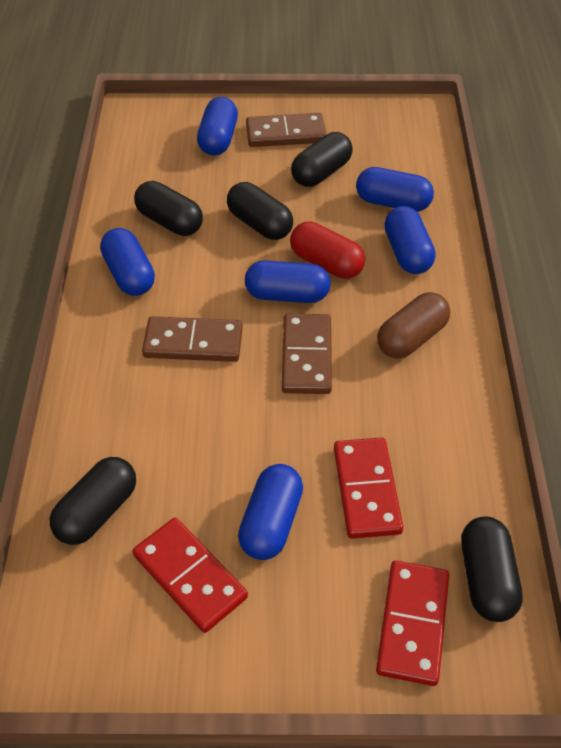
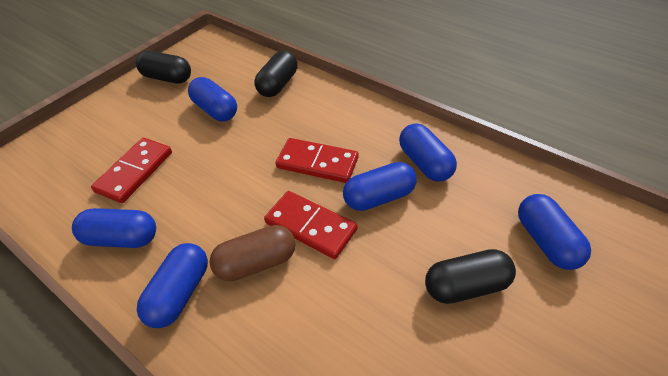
black capsule: 5 -> 3
brown domino: 3 -> 0
red capsule: 1 -> 0

